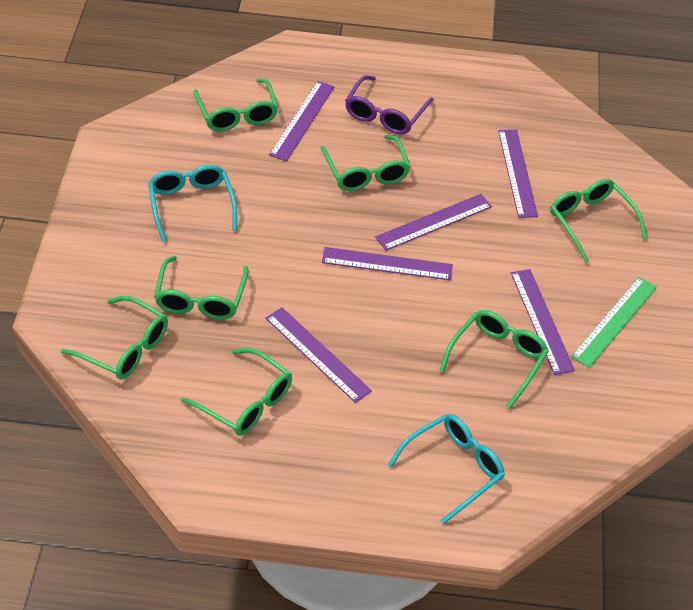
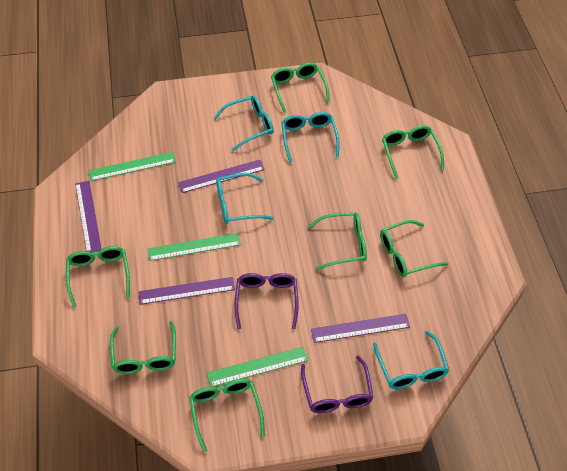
green ruler: 1 -> 3
purple glasses: 1 -> 2
purple ruler: 6 -> 4
turquoise glasses: 2 -> 4

